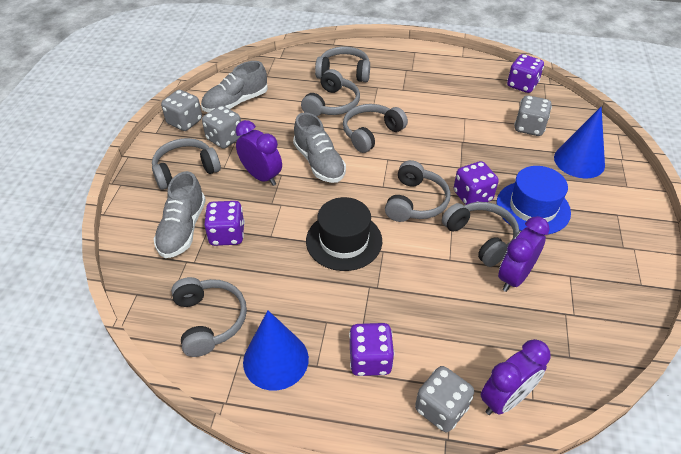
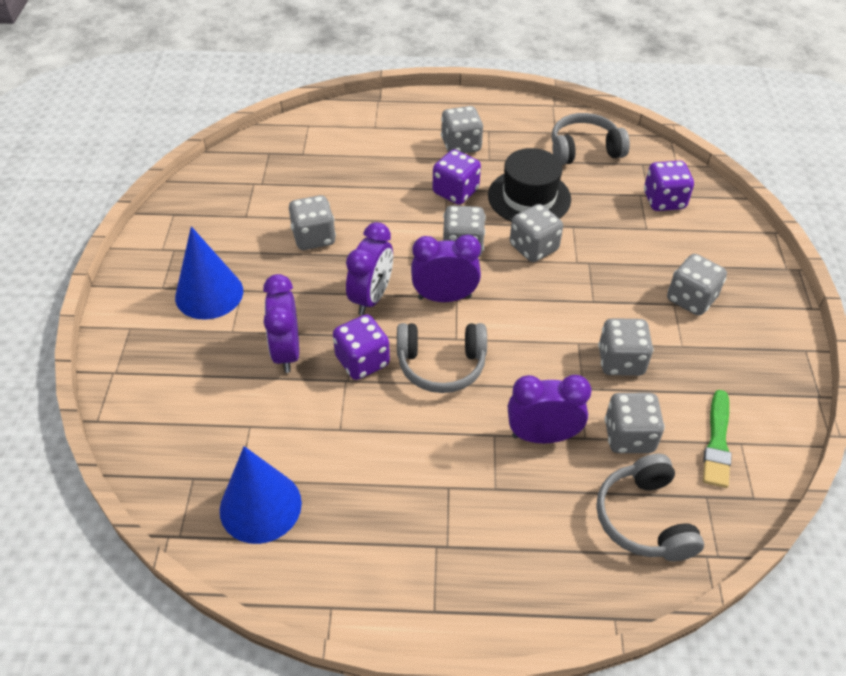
blue hat: 1 -> 0
green brush: 0 -> 1
grey dice: 4 -> 7
grey headphones: 7 -> 3
grey shoe: 3 -> 0
purple clock: 3 -> 4
purple dice: 4 -> 3

